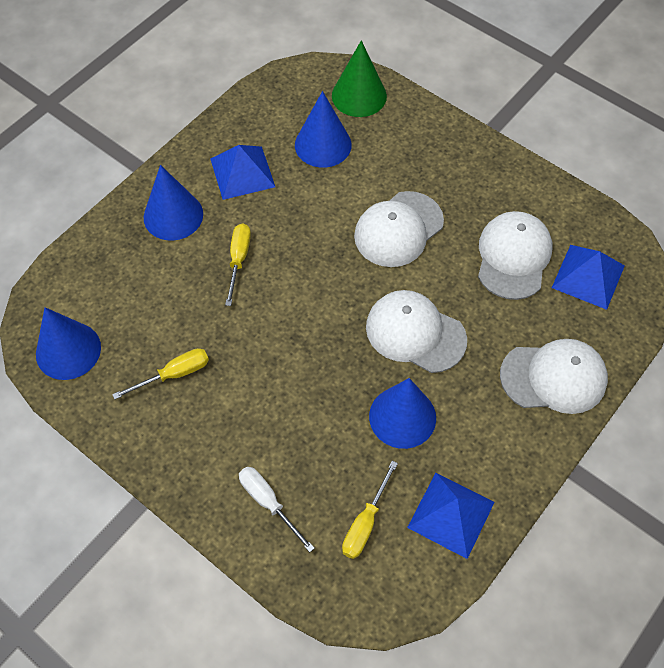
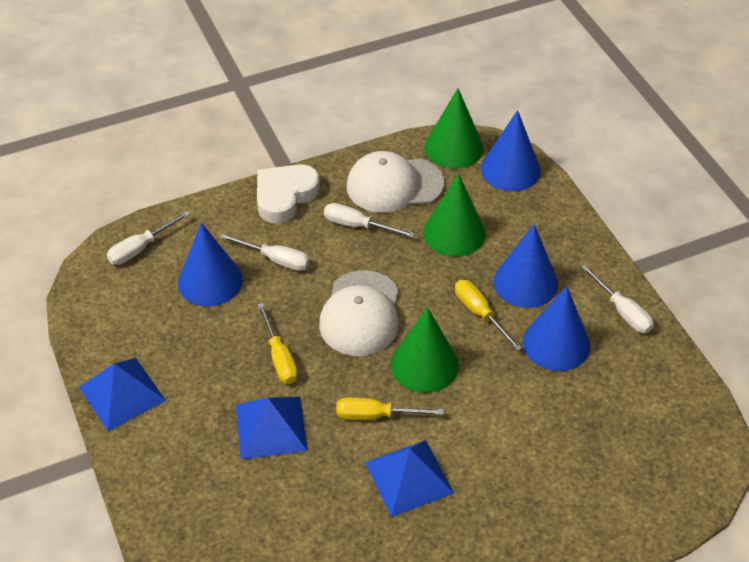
green cone: 1 -> 3
white cap: 4 -> 2
white heart: 0 -> 1
white screwdriver: 1 -> 4

